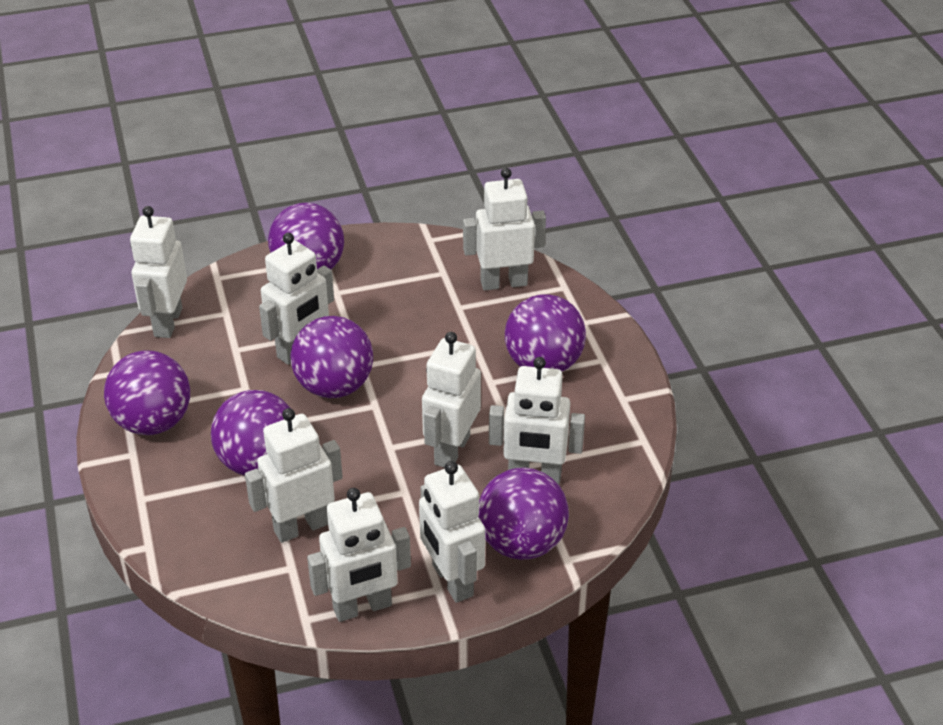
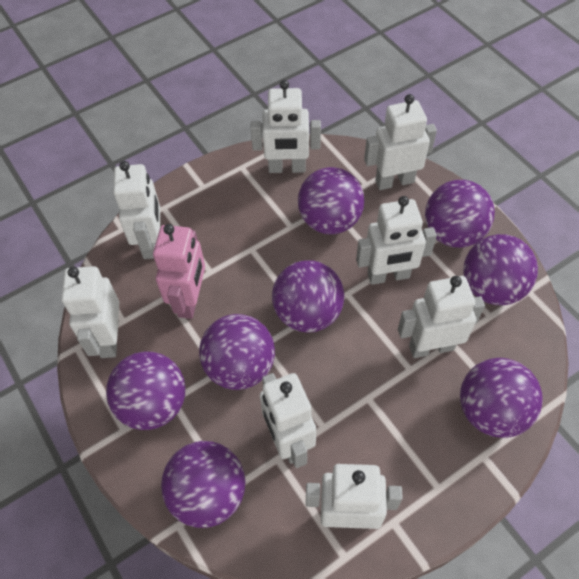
pink robot: 0 -> 1
purple ball: 6 -> 8

